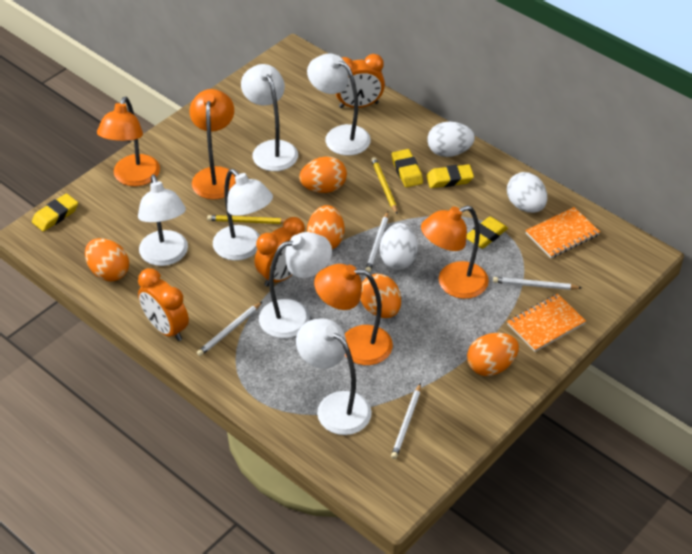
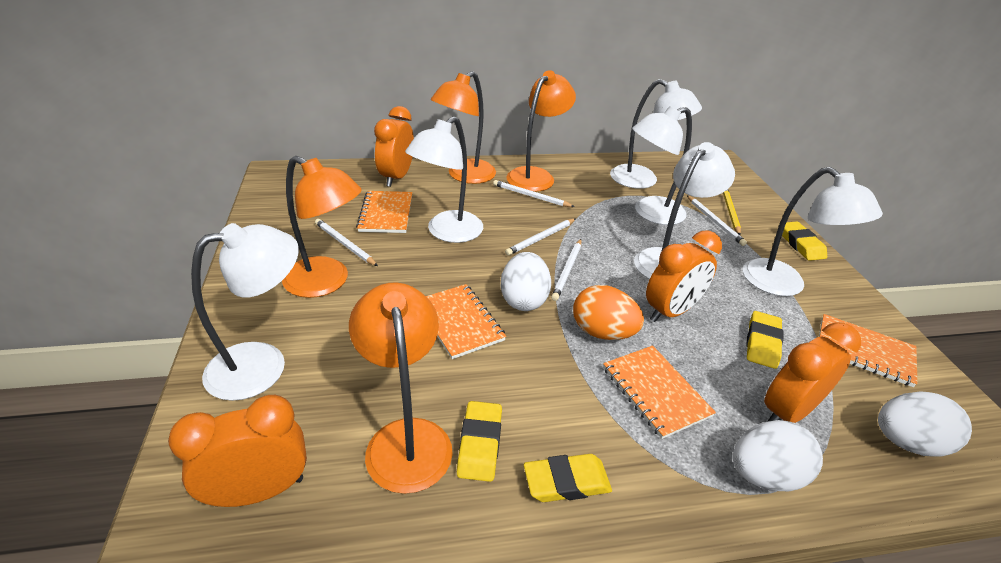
orange clock: 3 -> 4
orange egg: 5 -> 1
orange notebook: 2 -> 4
white pencil: 4 -> 5
yellow pencil: 2 -> 1

